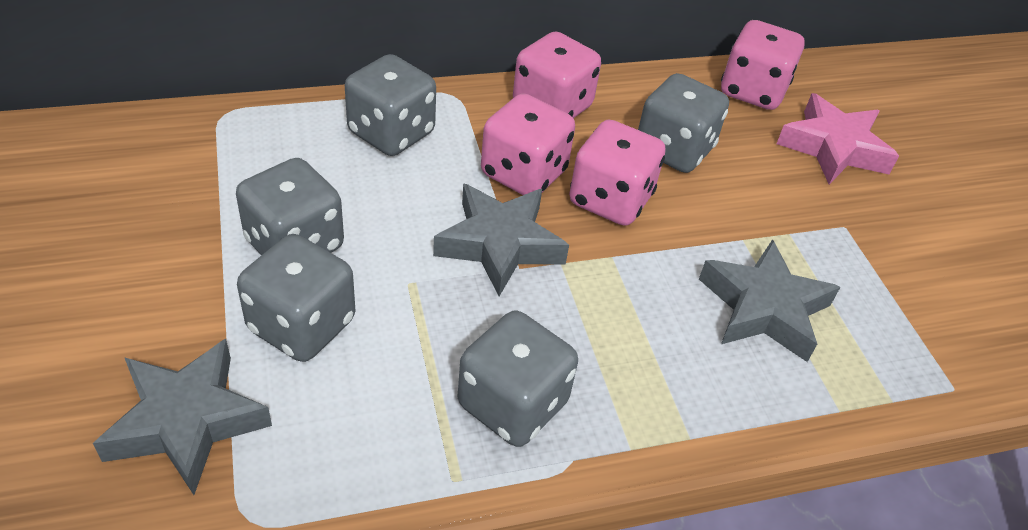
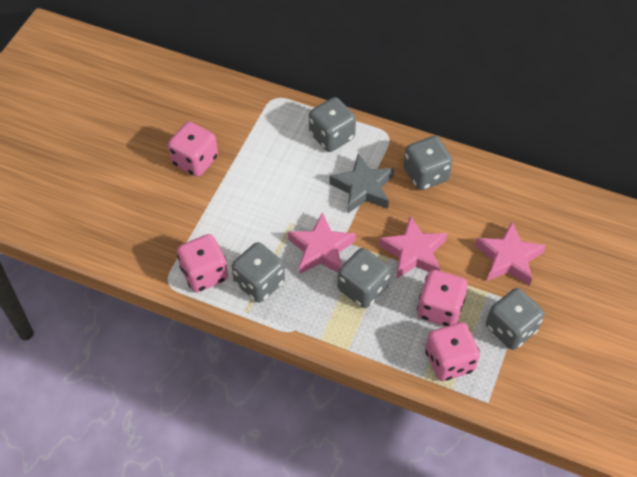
grey star: 3 -> 1
pink star: 1 -> 3

